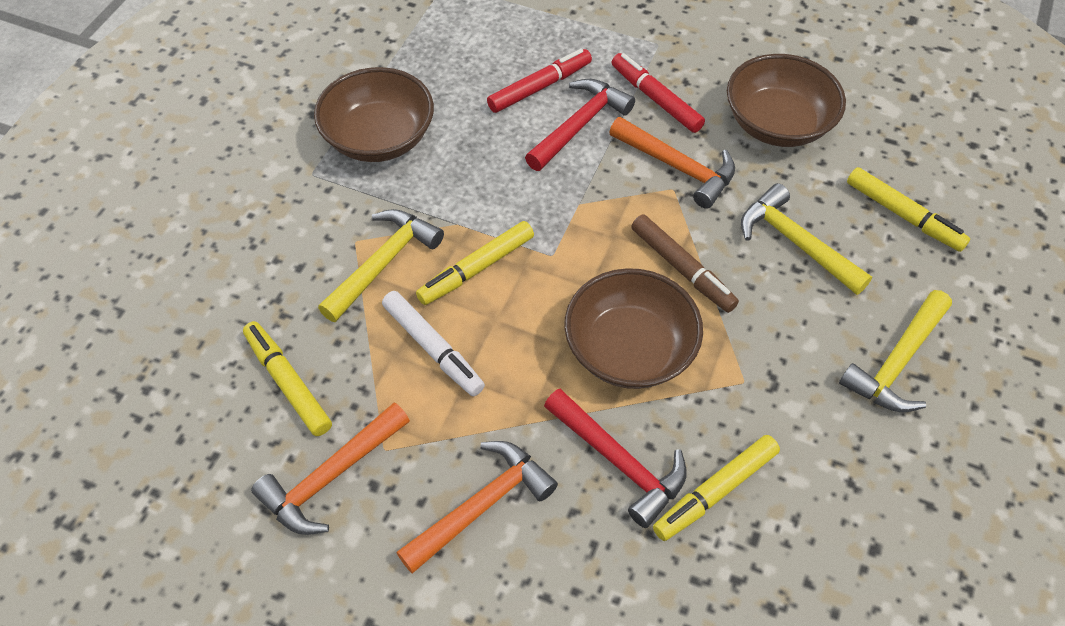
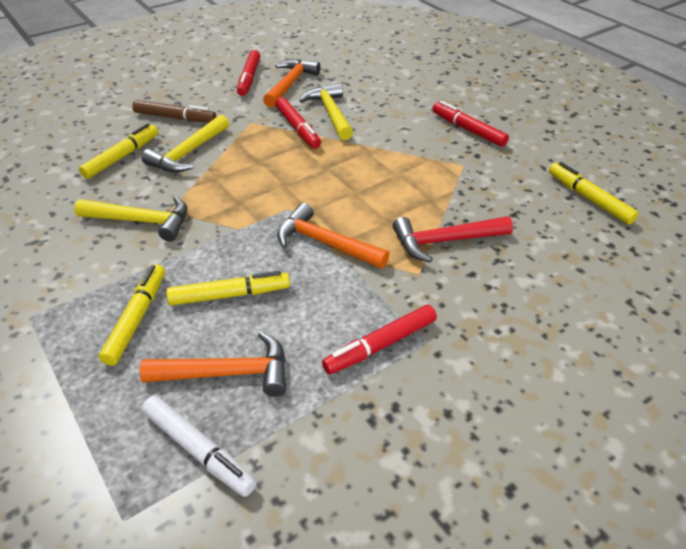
brown bowl: 3 -> 0
red hammer: 2 -> 1
red marker: 2 -> 4

